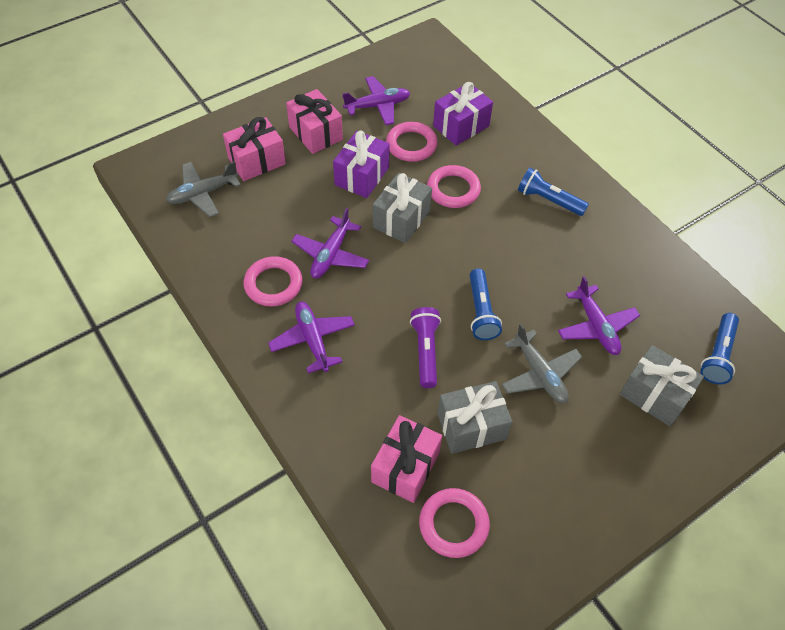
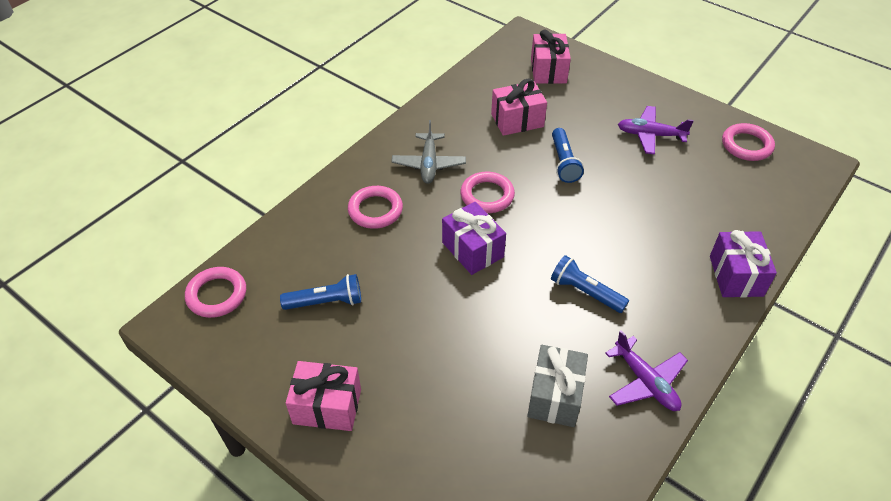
grey gift: 3 -> 1
grey plane: 2 -> 1
purple flashlight: 1 -> 0
purple plane: 4 -> 2

